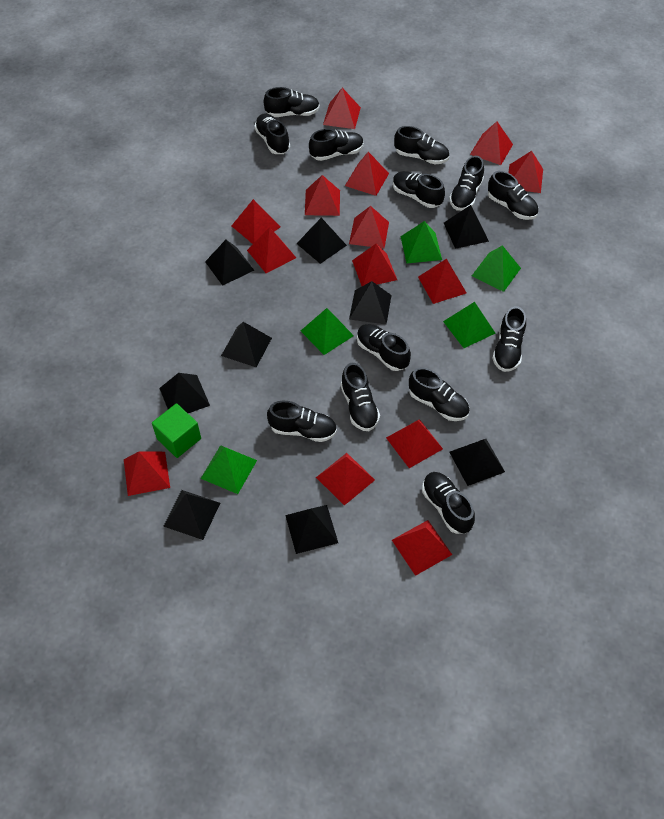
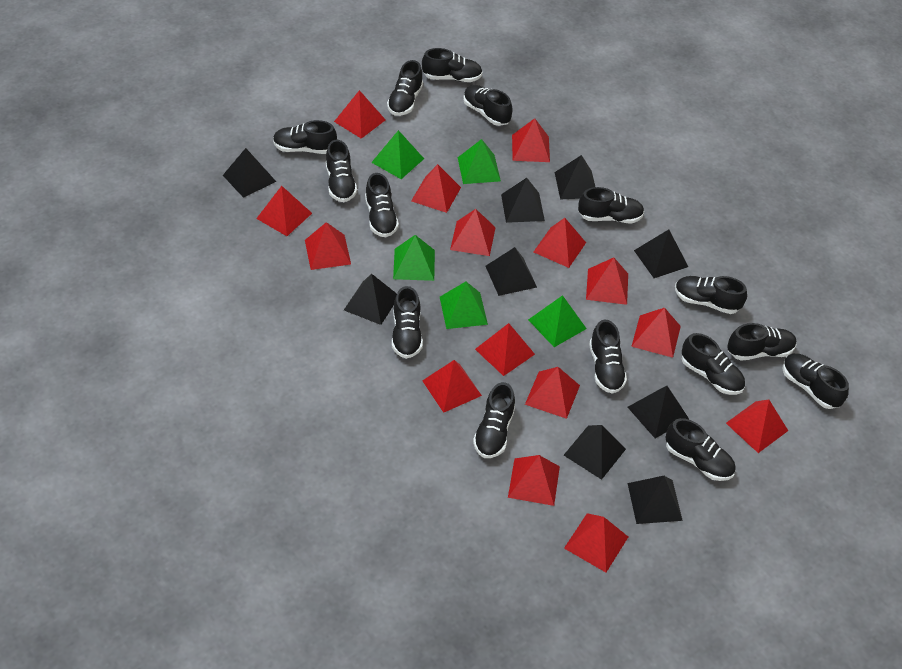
black shoe: 13 -> 15
green cube: 1 -> 0
red pyramid: 14 -> 15

